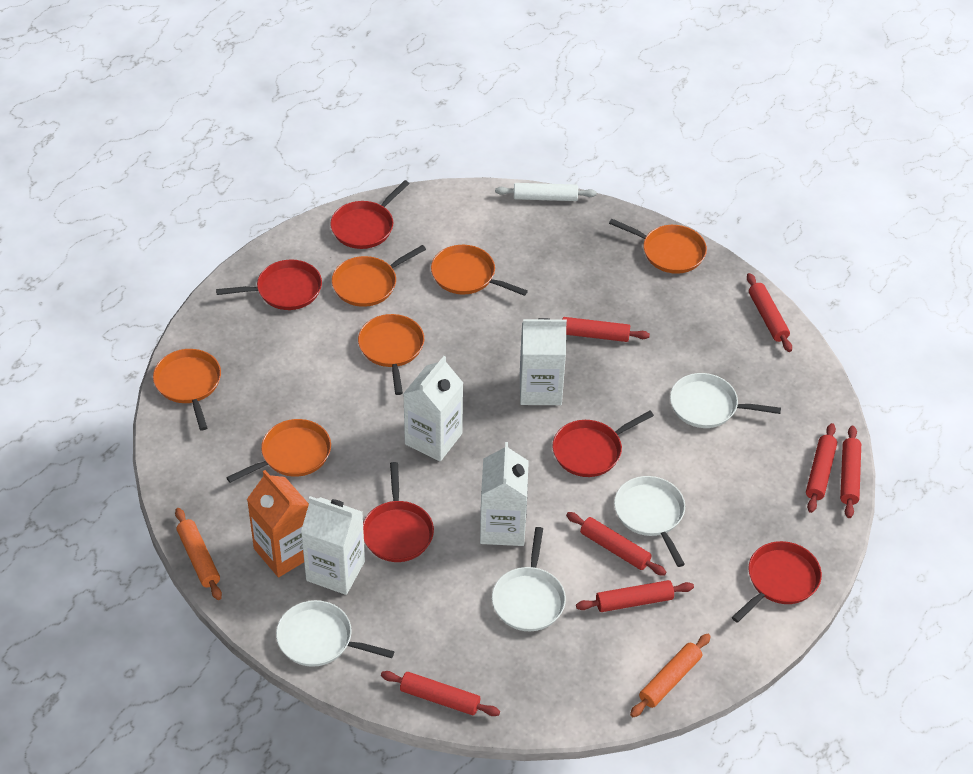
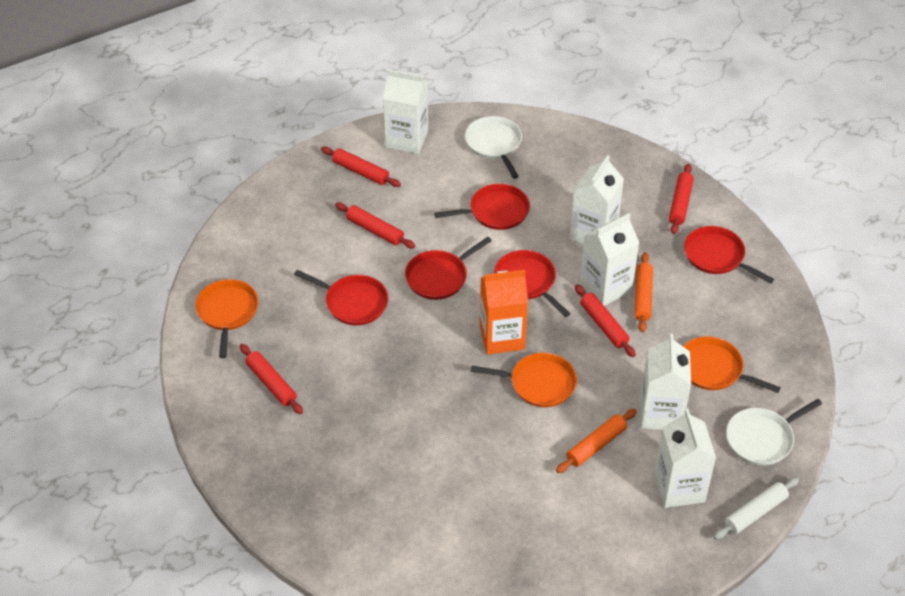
orange pan: 6 -> 3
red rolling pin: 7 -> 5
white carton: 4 -> 5
white pan: 4 -> 2

